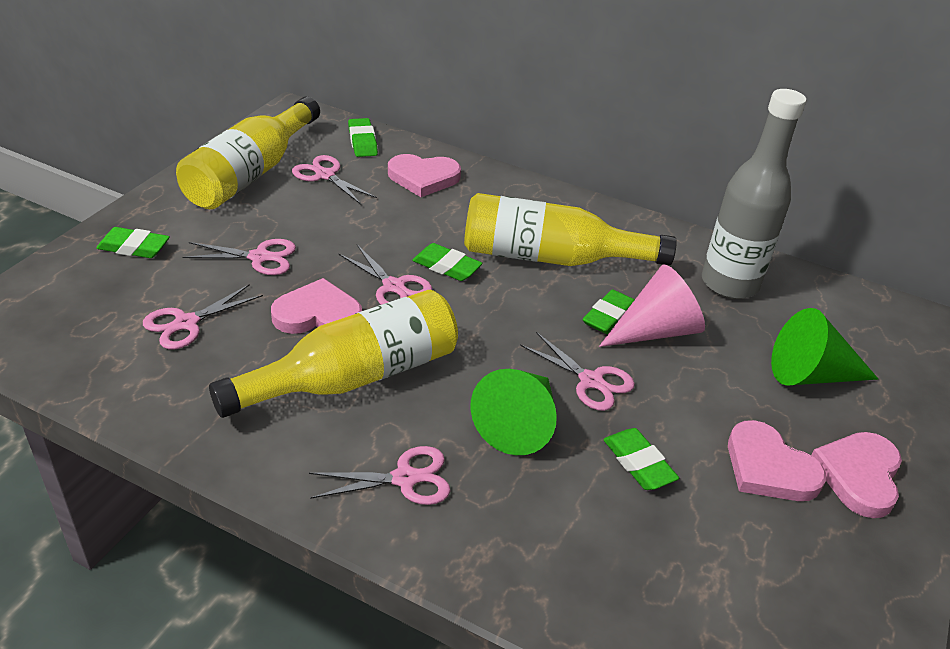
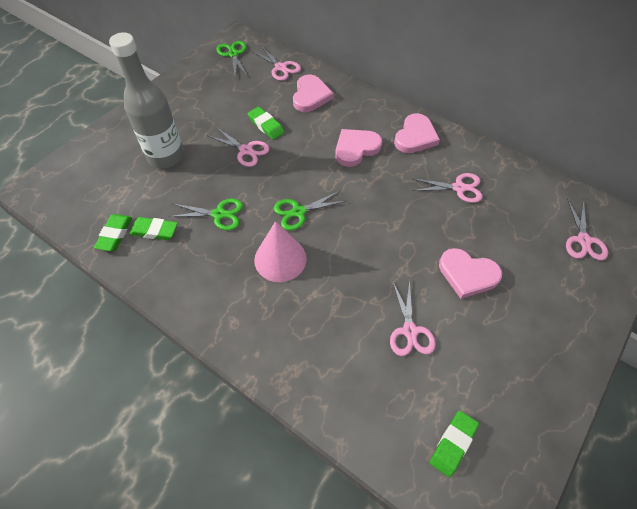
green cone: 2 -> 0
green eraser: 5 -> 4
green scissors: 0 -> 3
pink scissors: 6 -> 5
yellow bottle: 3 -> 0

